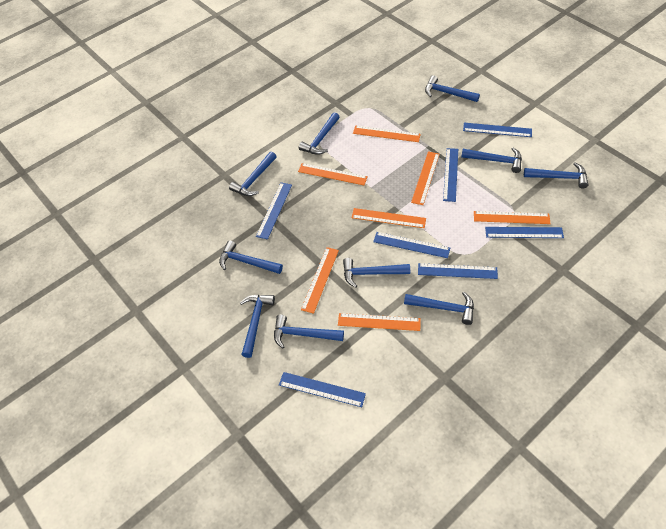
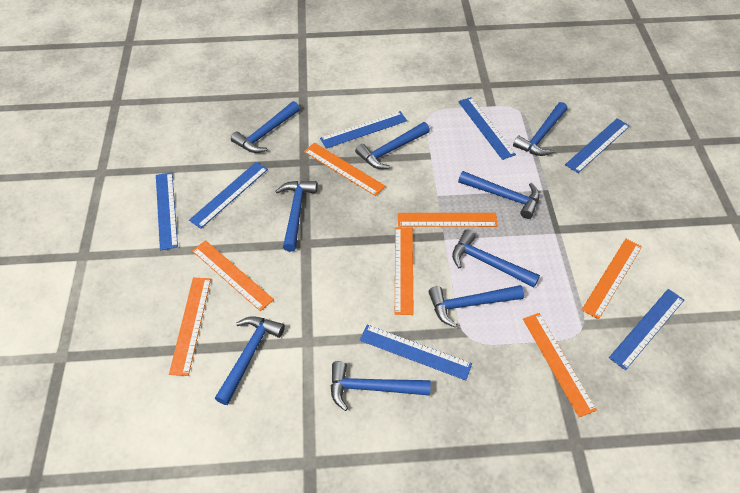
blue hammer: 10 -> 9

